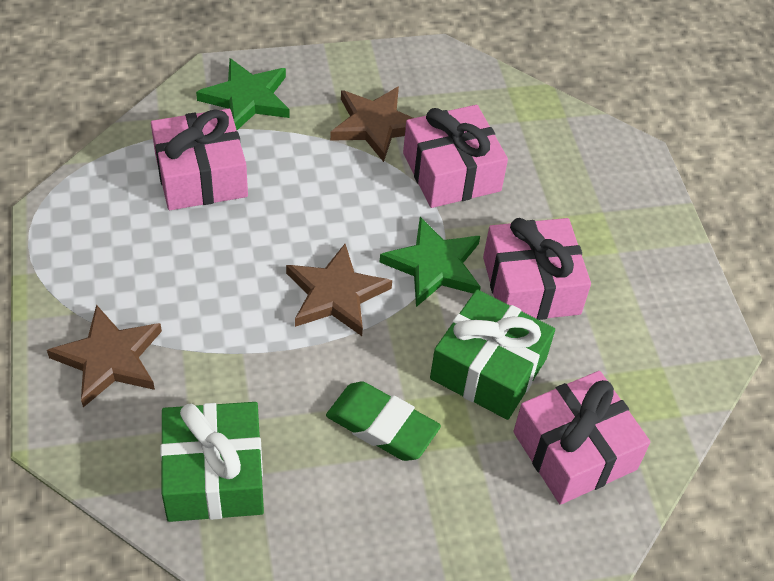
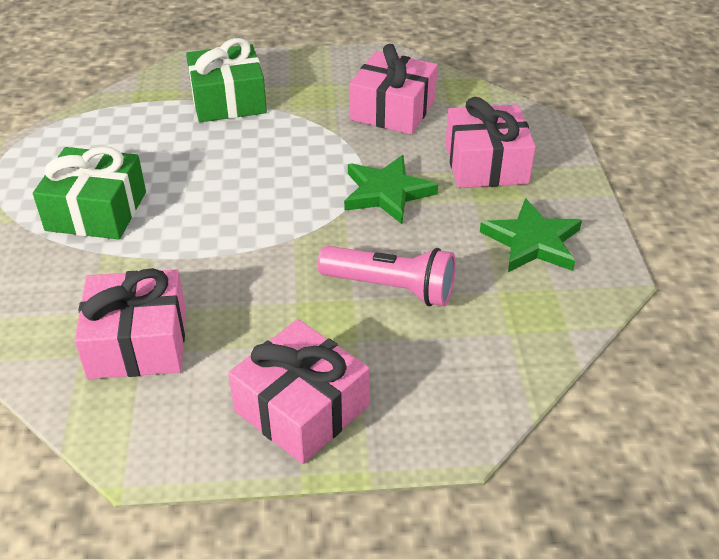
brown star: 3 -> 0
green eraser: 1 -> 0
pink flashlight: 0 -> 1

